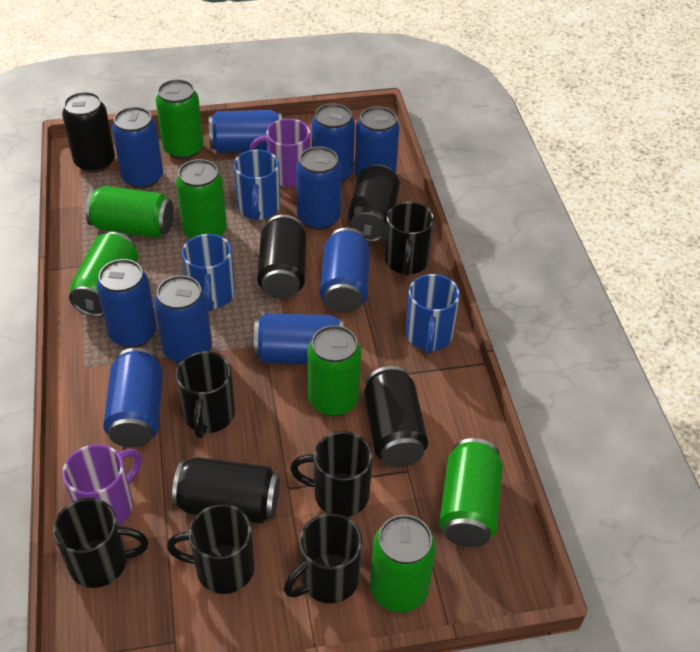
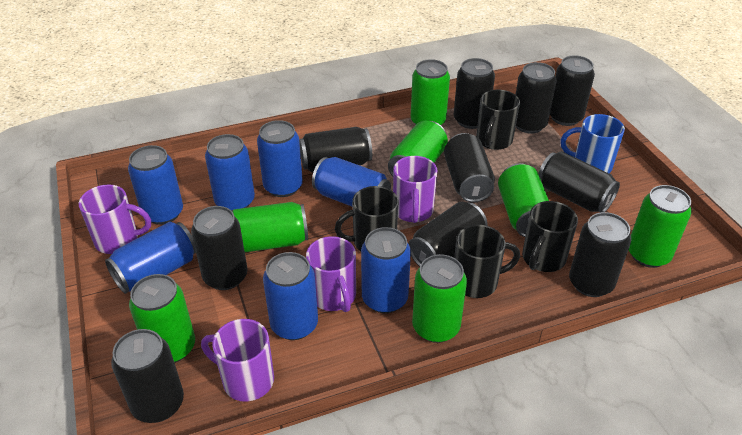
black can: 5 -> 10
black mug: 6 -> 4
blue can: 10 -> 7
blue mug: 3 -> 1
purple mug: 2 -> 4

